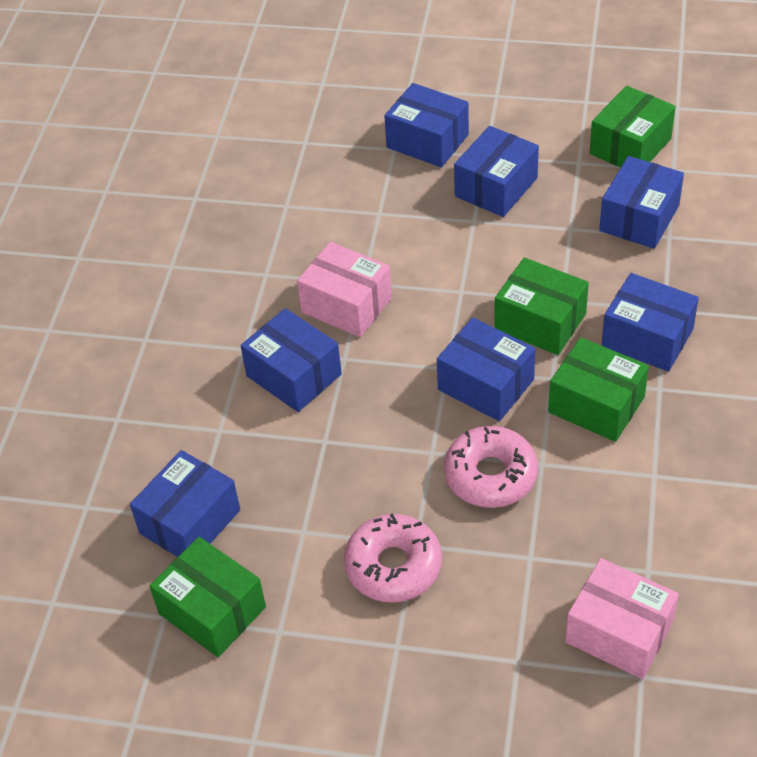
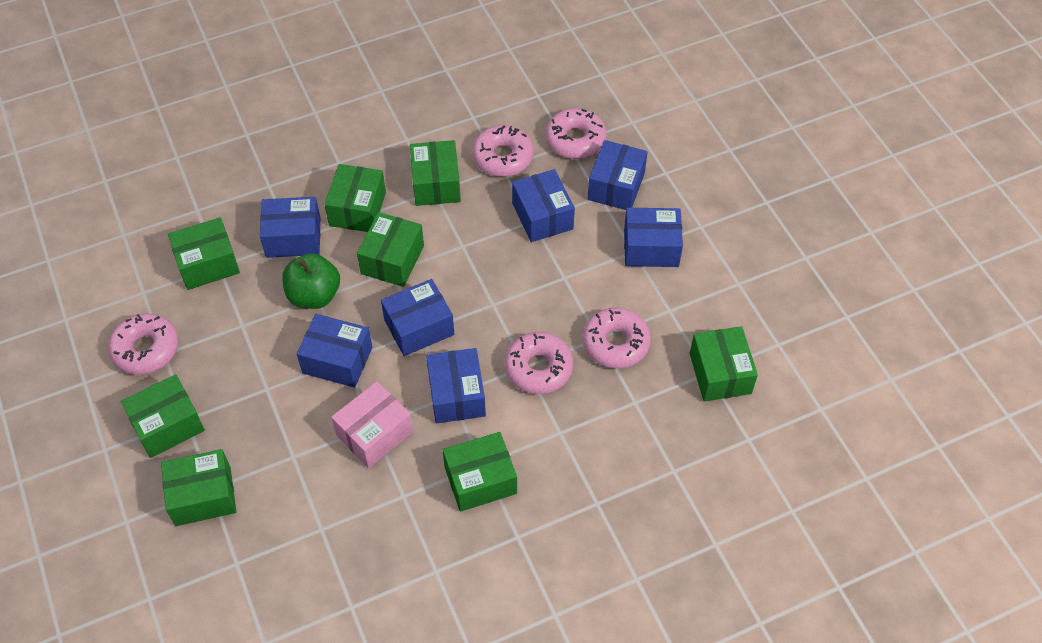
green apple: 0 -> 1
green box: 4 -> 8
pink box: 2 -> 1
pink donut: 2 -> 5

